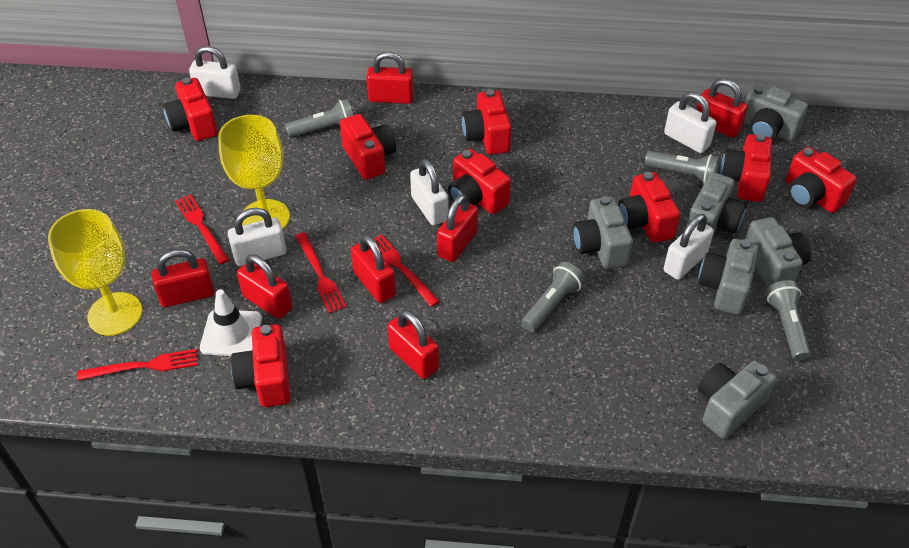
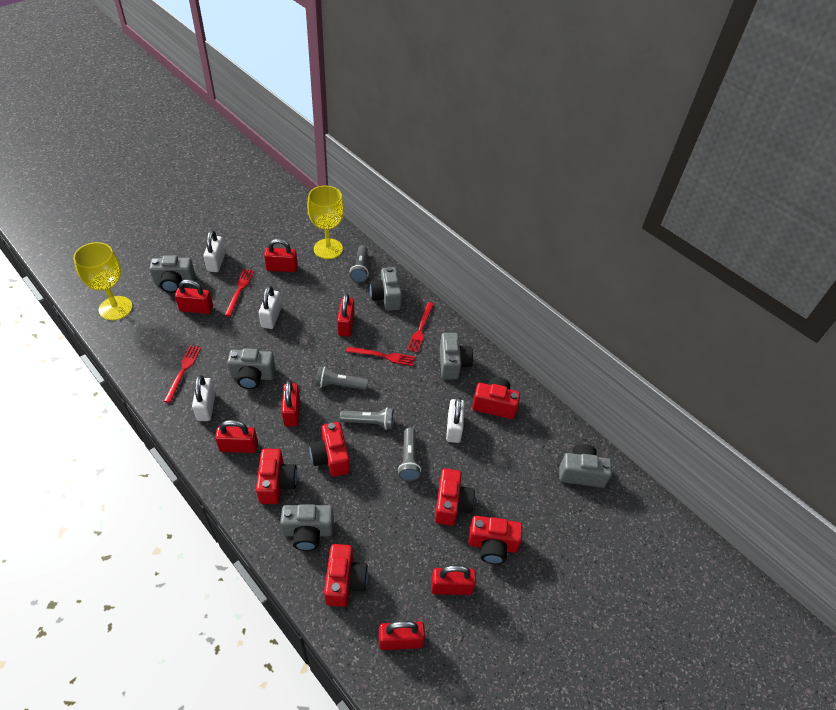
red camera: 8 -> 6
white padlock: 5 -> 4
white traffic cone: 1 -> 0

